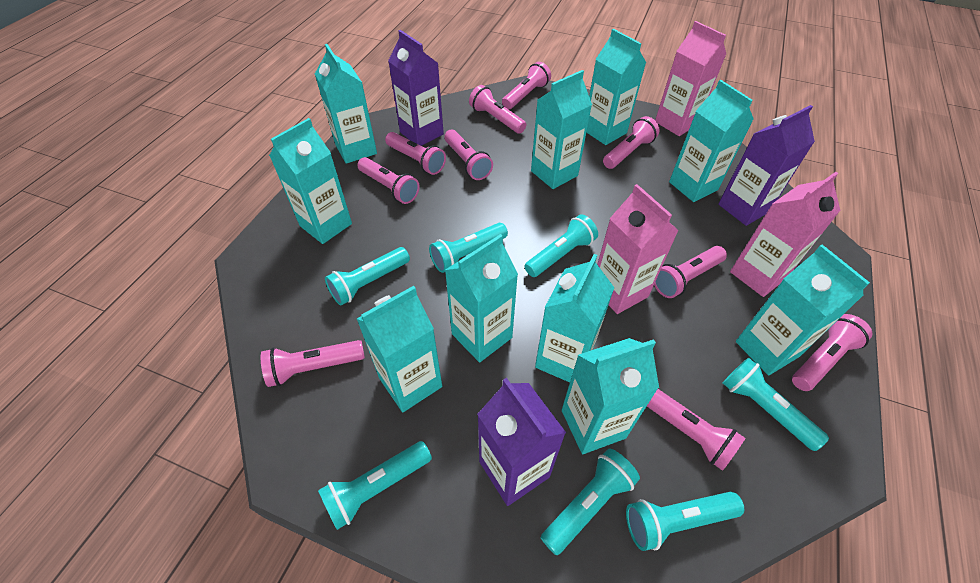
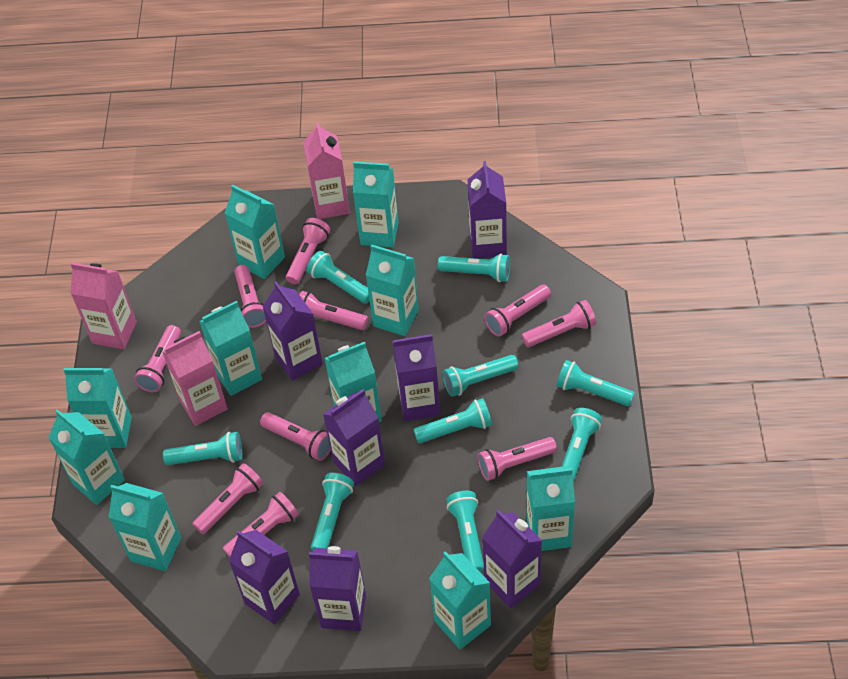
purple carton: 3 -> 7
turquoise flashlight: 7 -> 9

